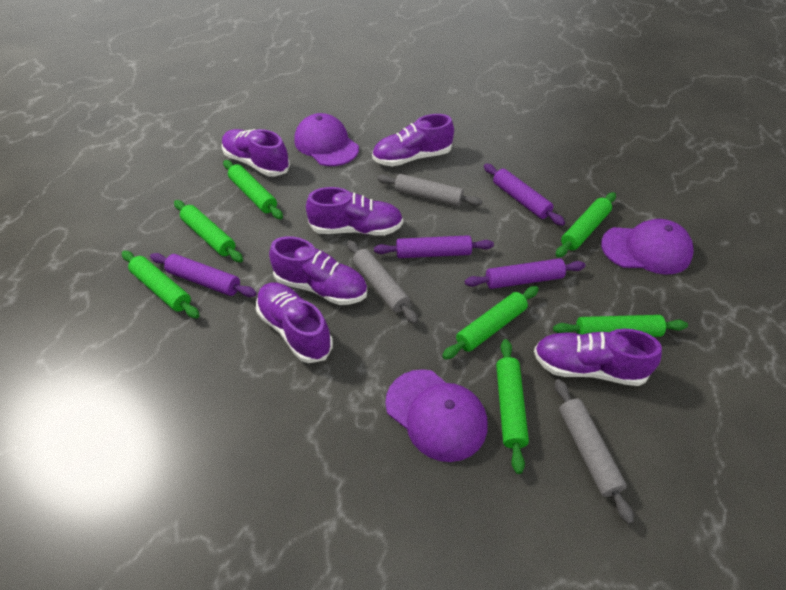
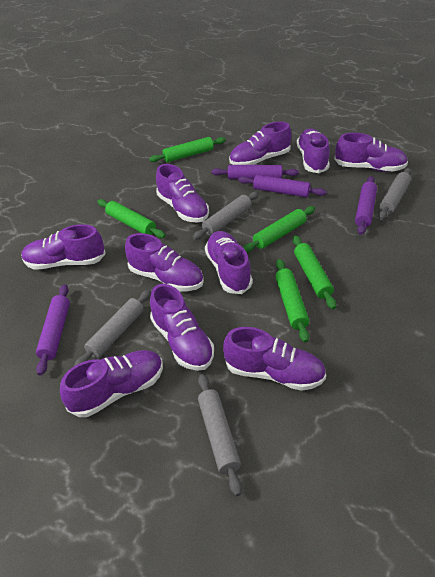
green rolling pin: 7 -> 5
grey rolling pin: 3 -> 4
purple cap: 3 -> 0
purple shoe: 6 -> 10

